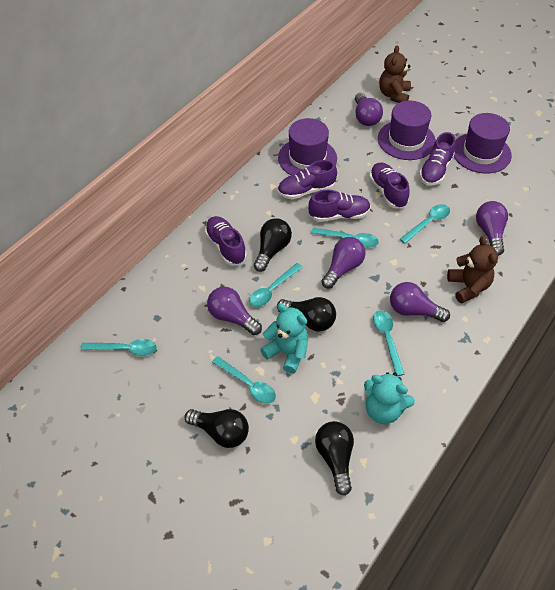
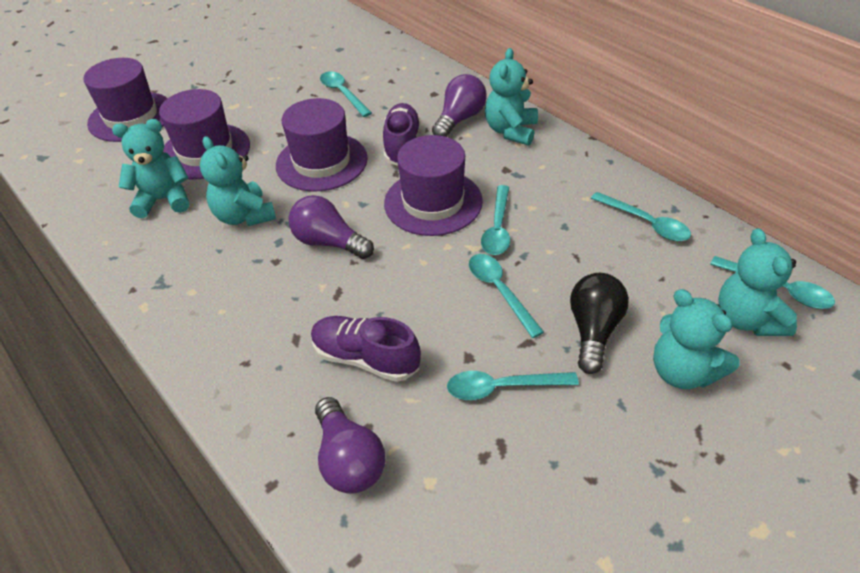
black light bulb: 4 -> 1
brown teddy bear: 2 -> 0
purple hat: 3 -> 4
purple light bulb: 5 -> 3
purple shoe: 5 -> 2
turquoise teddy bear: 2 -> 5

